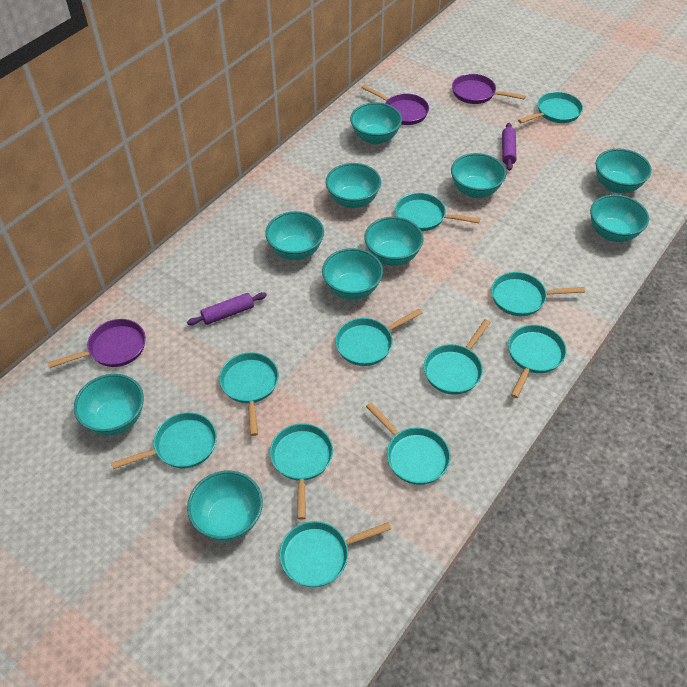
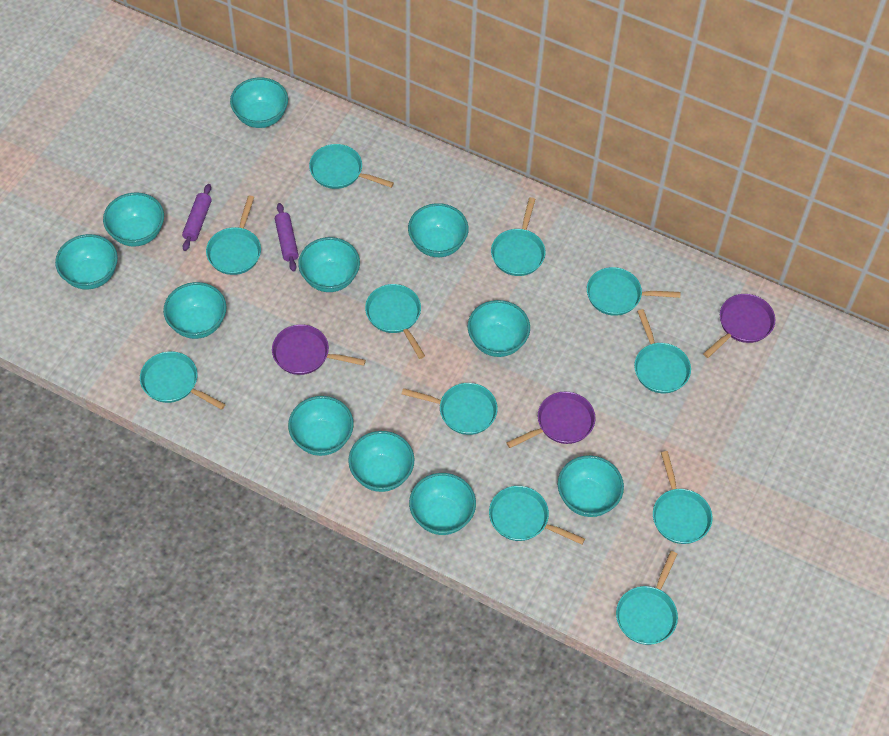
turquoise bowl: 10 -> 11

